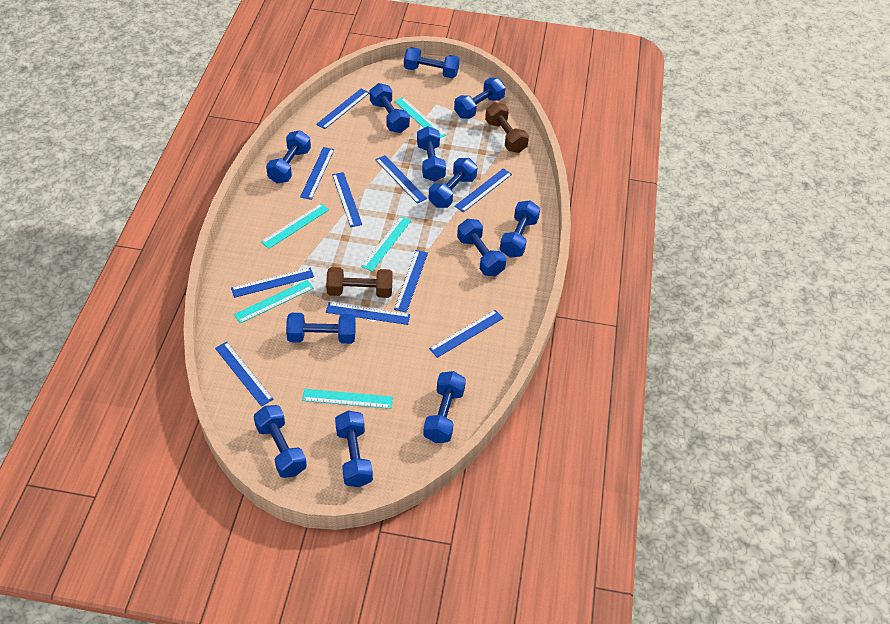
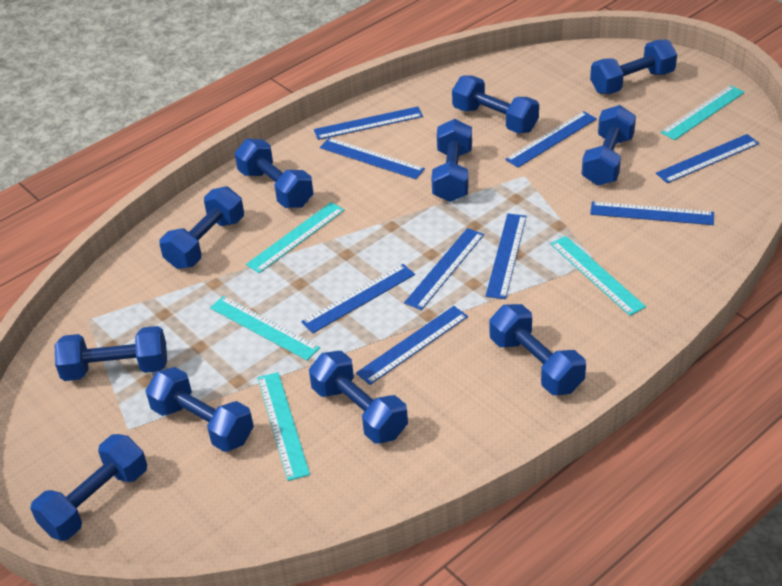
blue dumbbell: 12 -> 11
blue ruler: 10 -> 9
brown dumbbell: 2 -> 0

